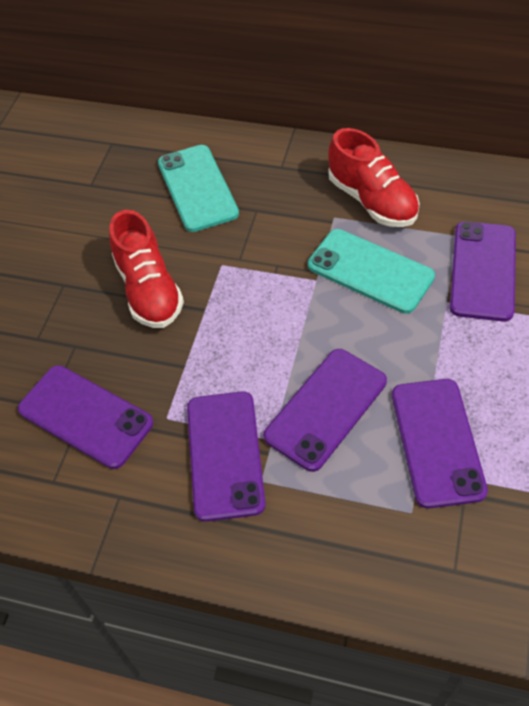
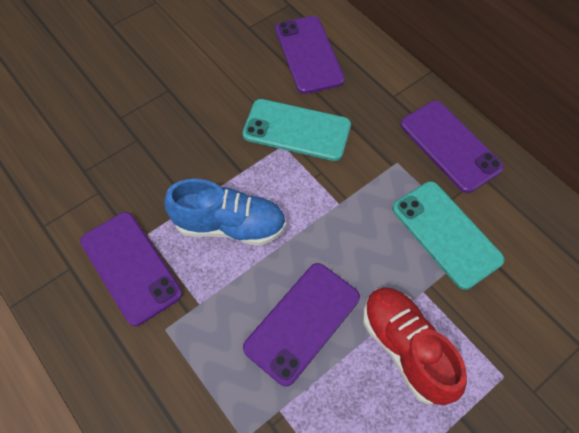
blue shoe: 0 -> 1
purple phone: 5 -> 4
red shoe: 2 -> 1

